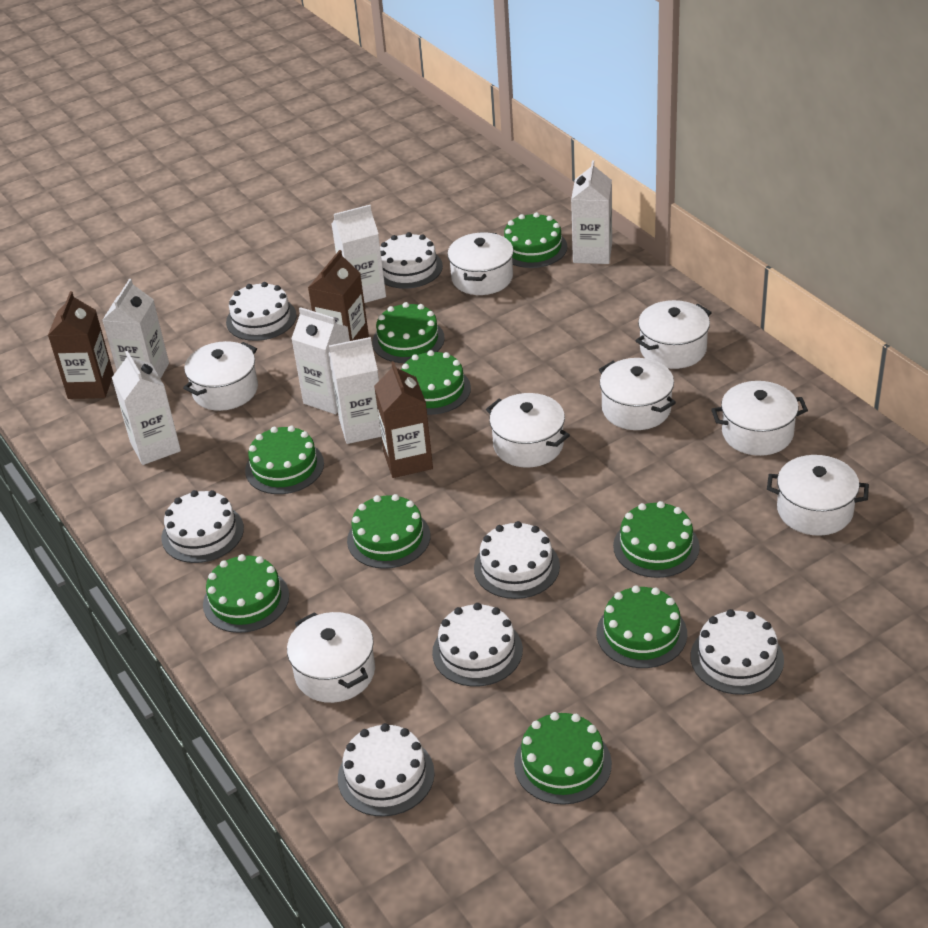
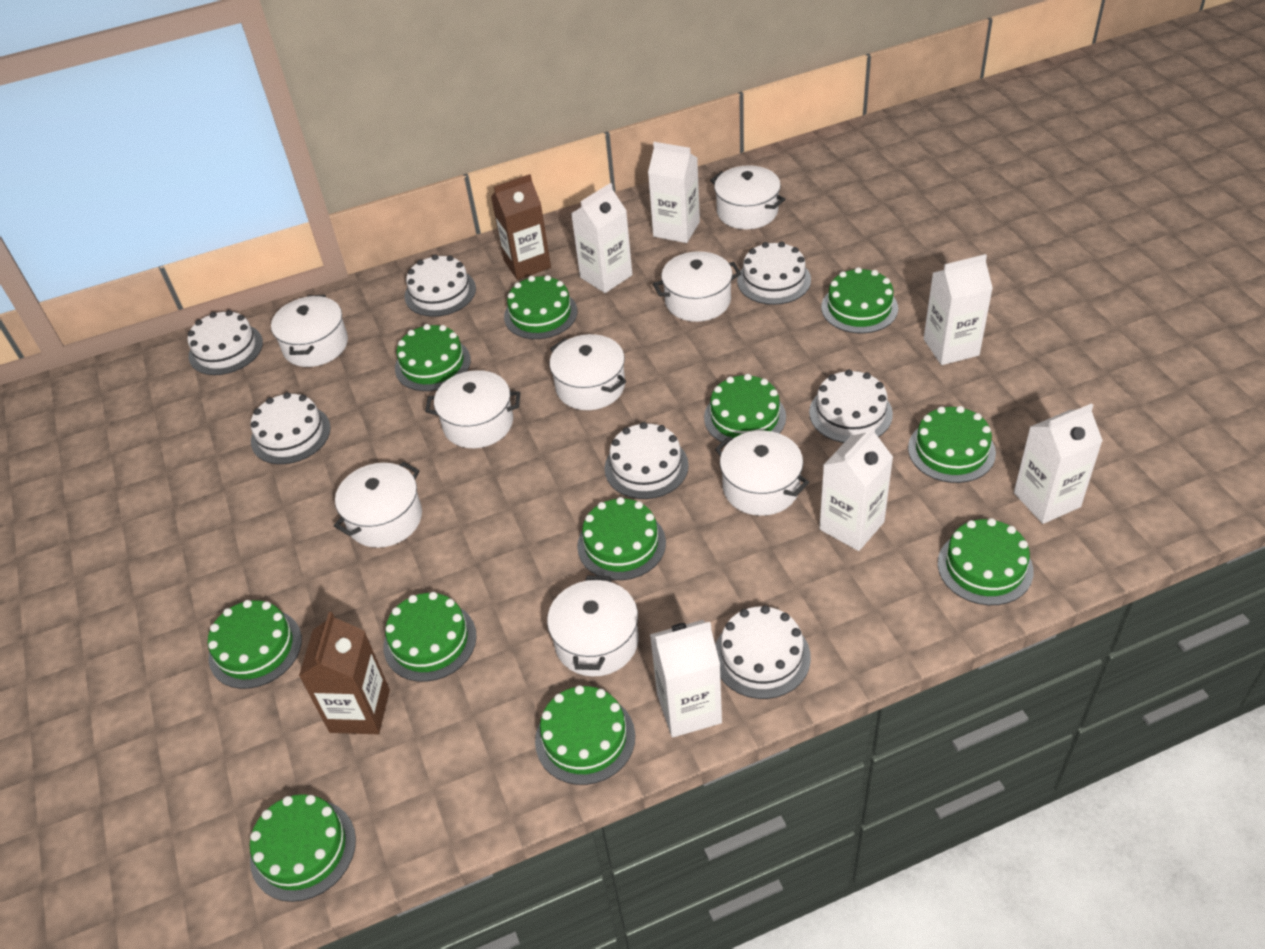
brown carton: 3 -> 2
green cake: 9 -> 11

